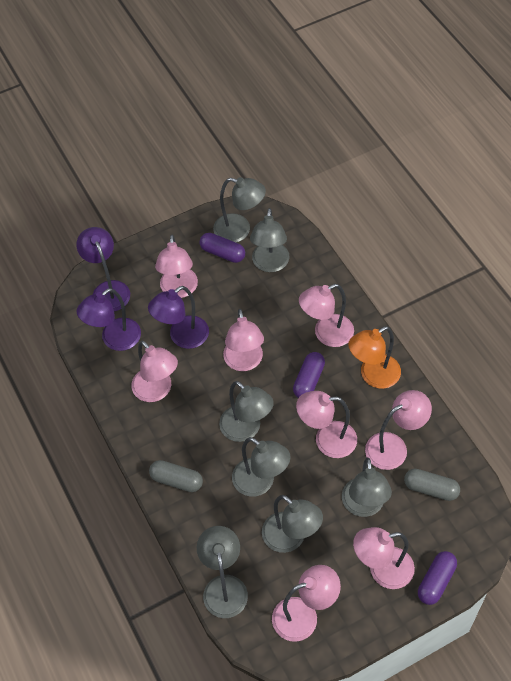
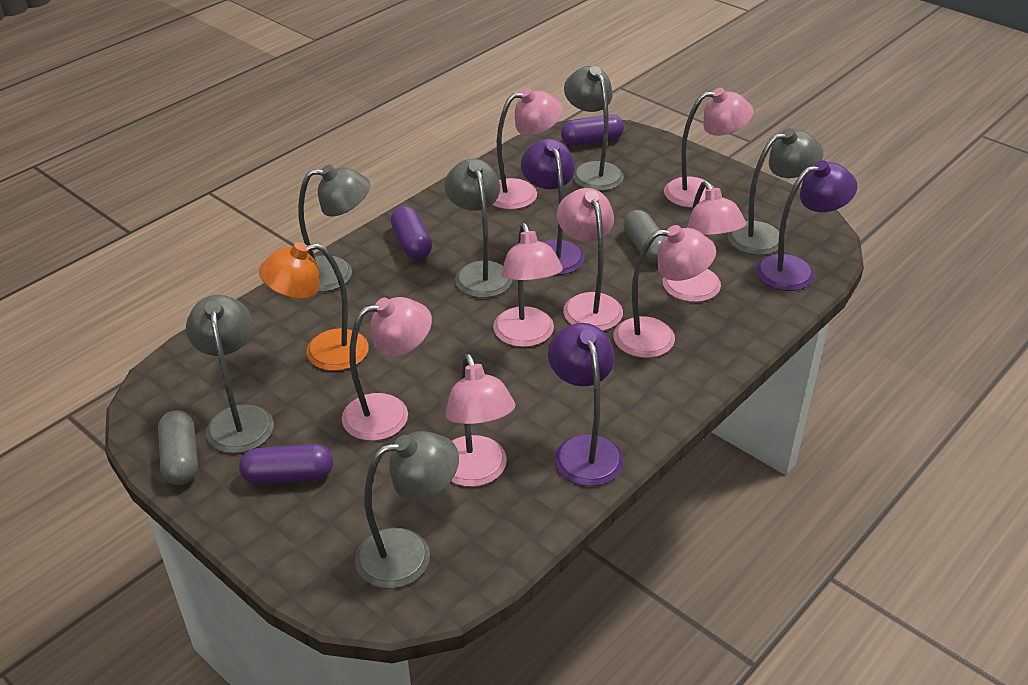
grey lamp: 7 -> 6

